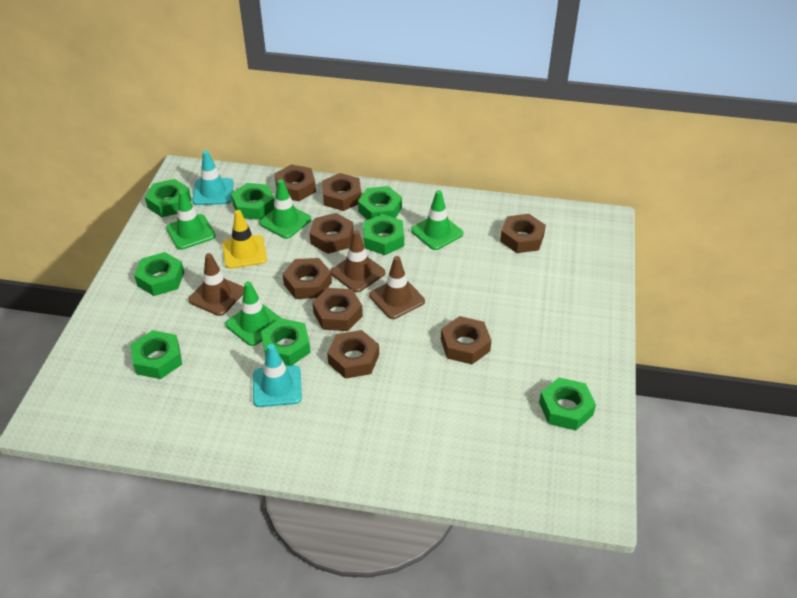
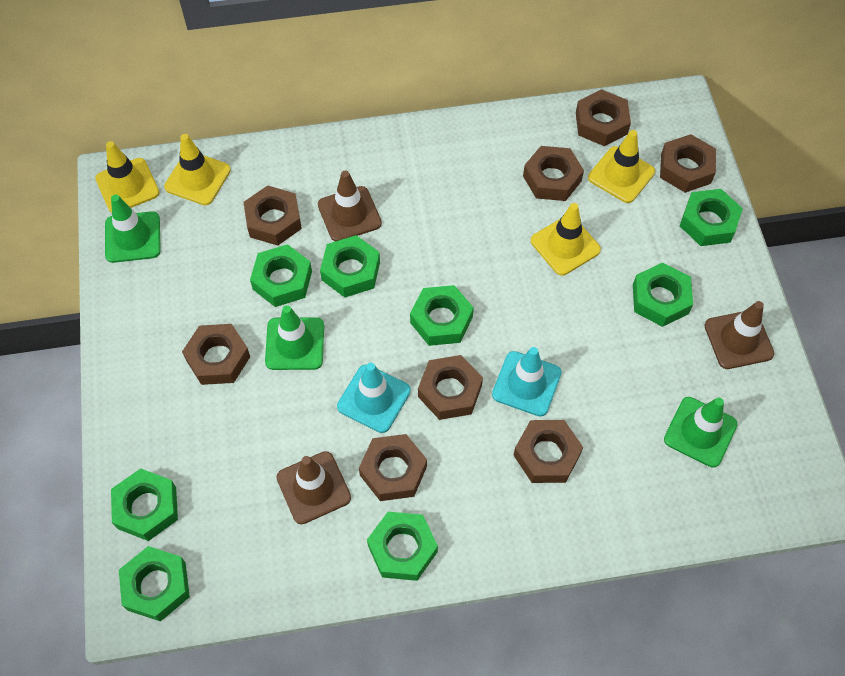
green traffic cone: 4 -> 3
yellow traffic cone: 1 -> 4

